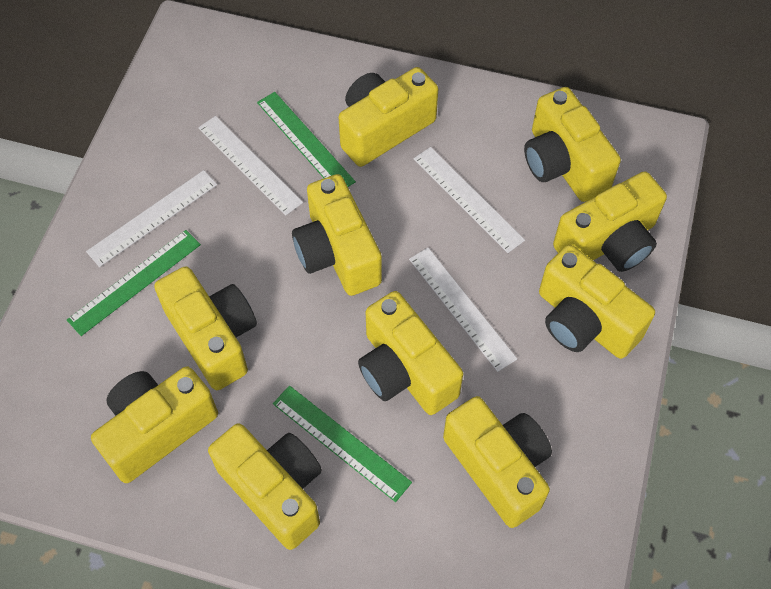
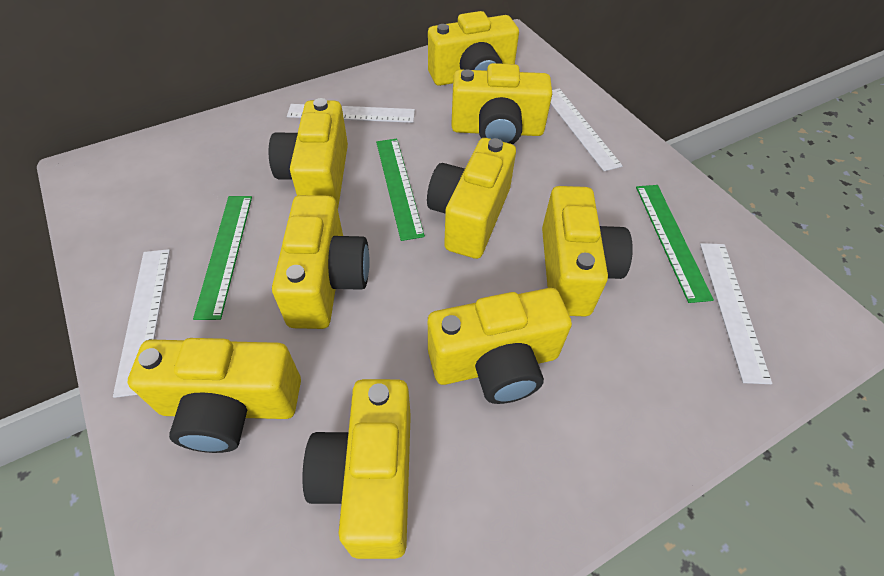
yellow camera: 10 -> 9

